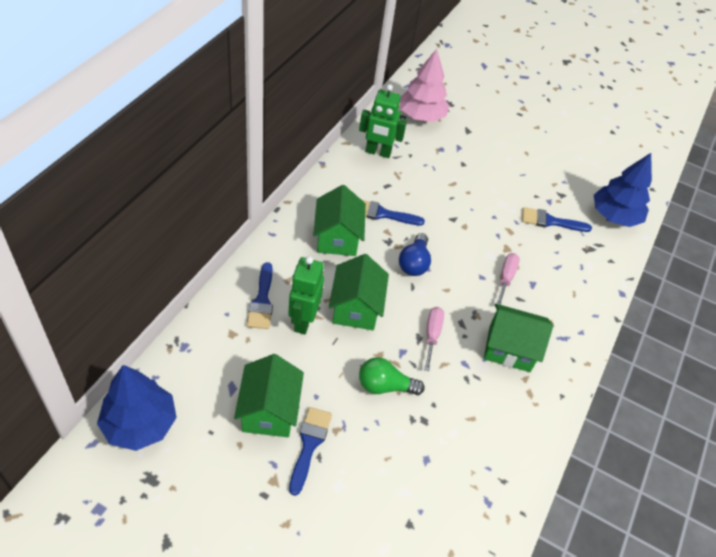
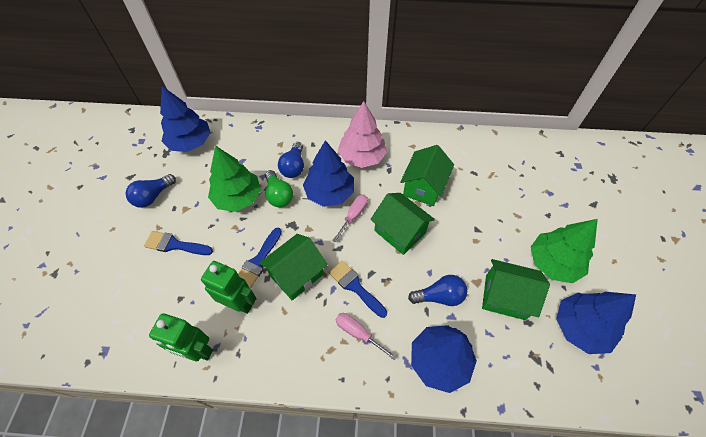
blue brush: 4 -> 3
blue light bulb: 1 -> 3
blue tree: 2 -> 4
green tree: 0 -> 2

